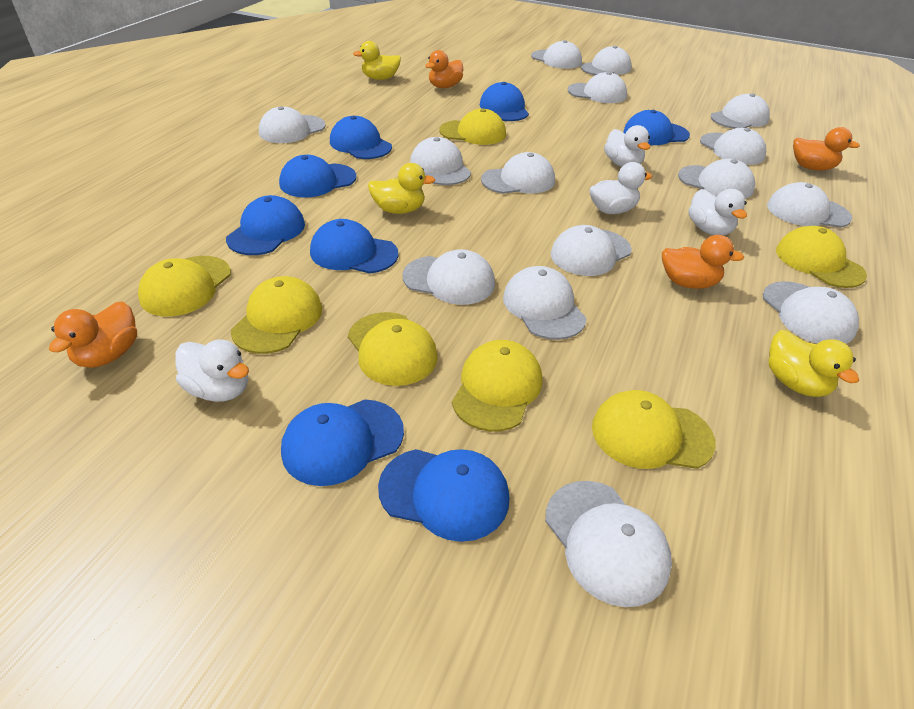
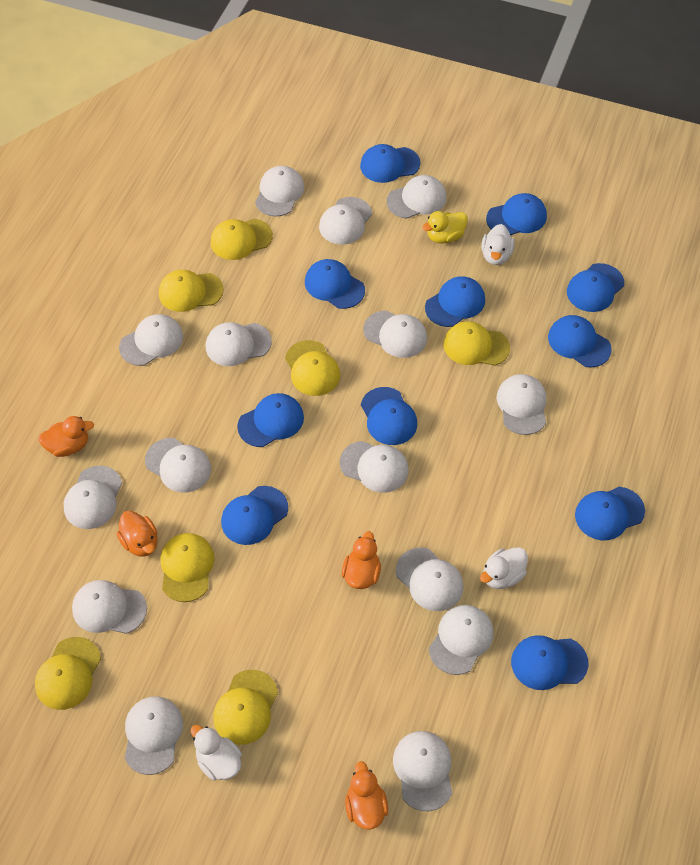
blue cap: 8 -> 11
white duck: 4 -> 3
yellow duck: 3 -> 1

